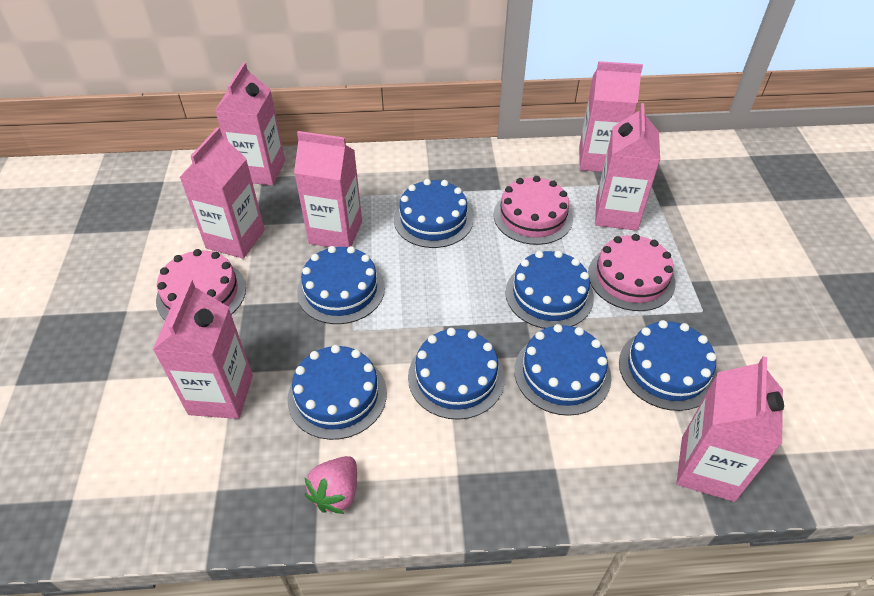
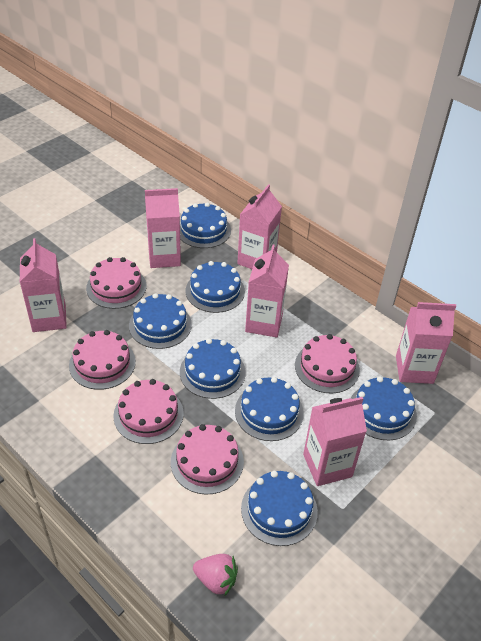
pink cake: 3 -> 5
pink carton: 7 -> 6

